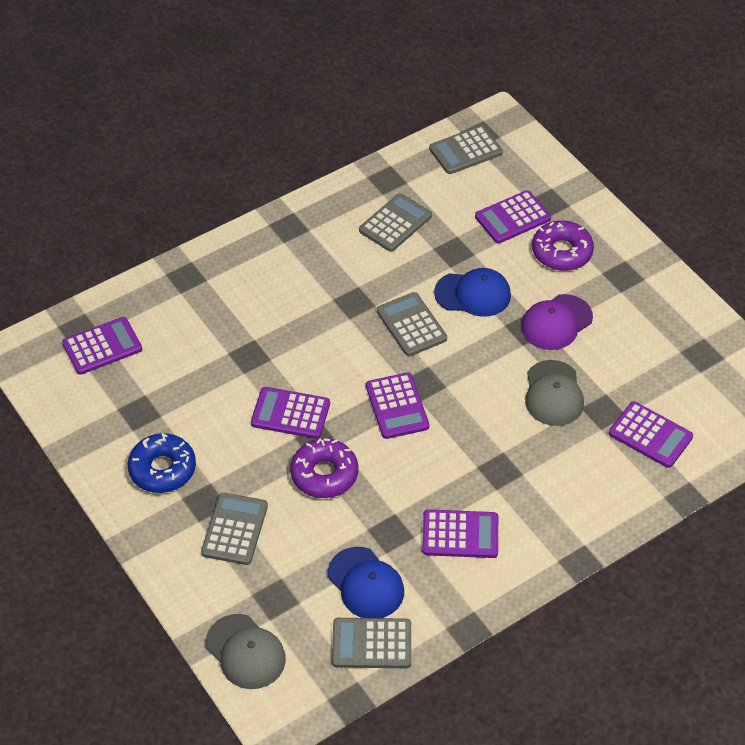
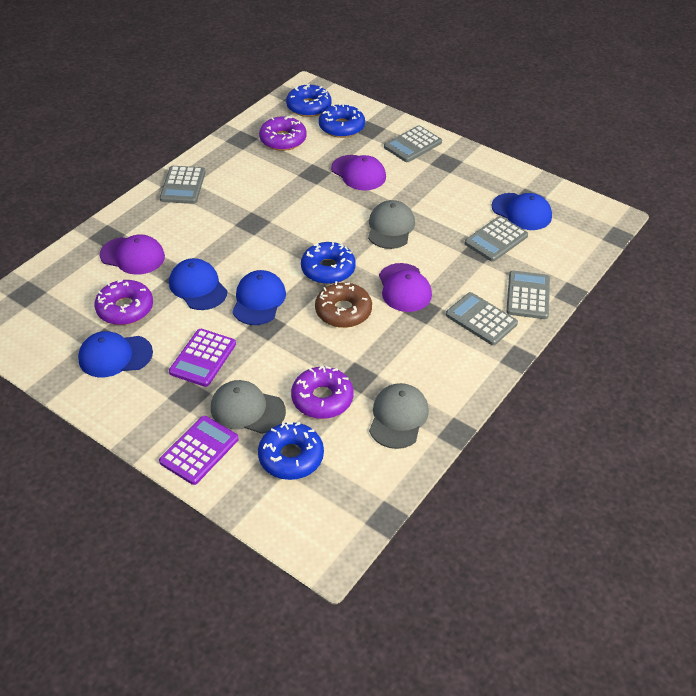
blue cap: 2 -> 4
blue donut: 1 -> 4
brown donut: 0 -> 1
grey cap: 2 -> 3
purple calculator: 6 -> 2
purple cap: 1 -> 3
purple donut: 2 -> 3

